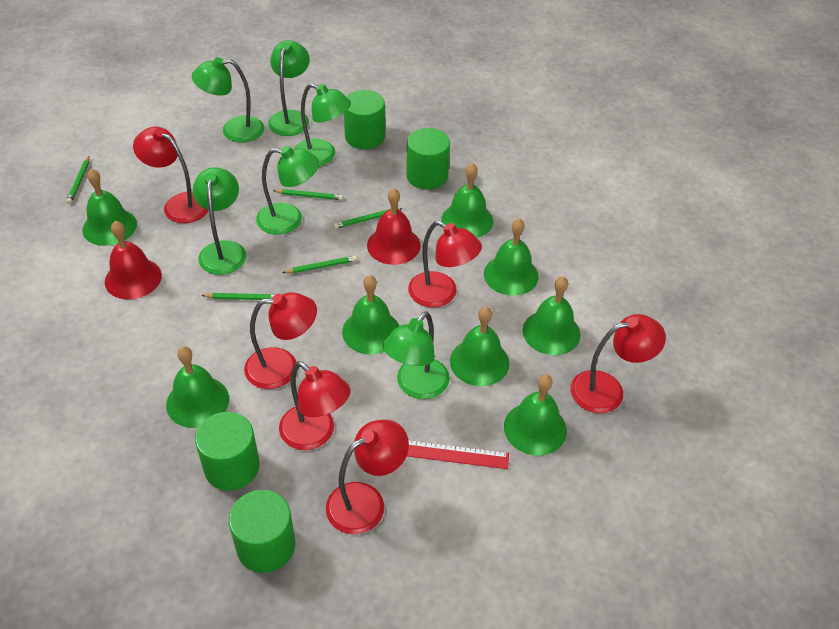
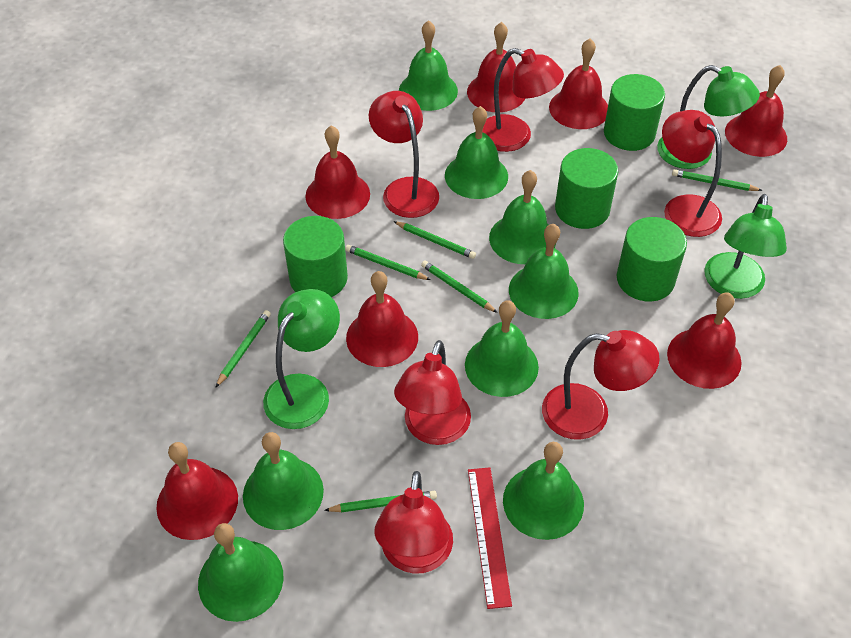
green lamp: 6 -> 3
green pencil: 5 -> 6
red bell: 2 -> 7

